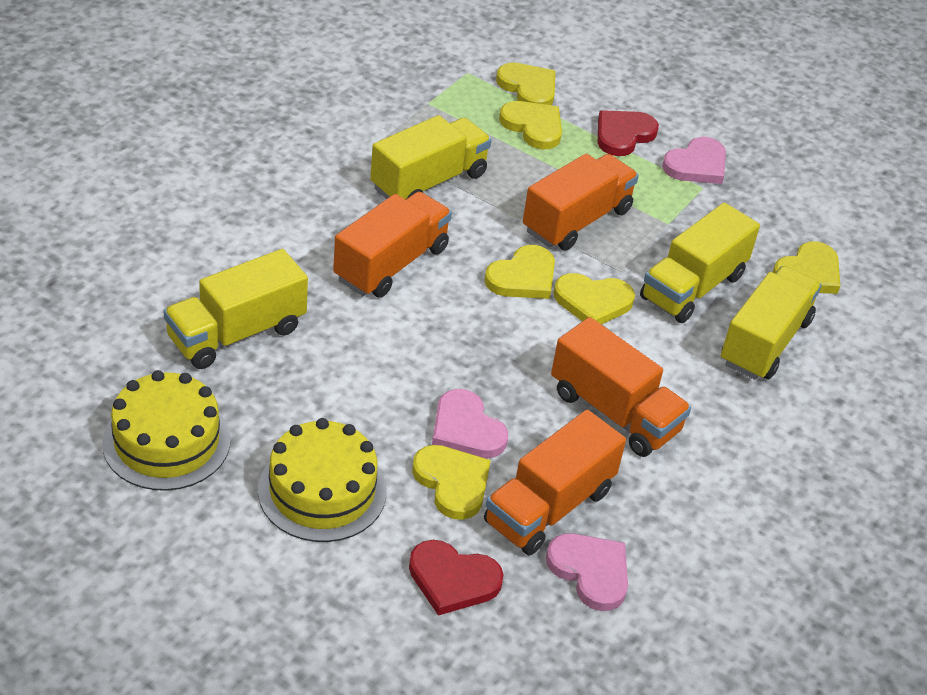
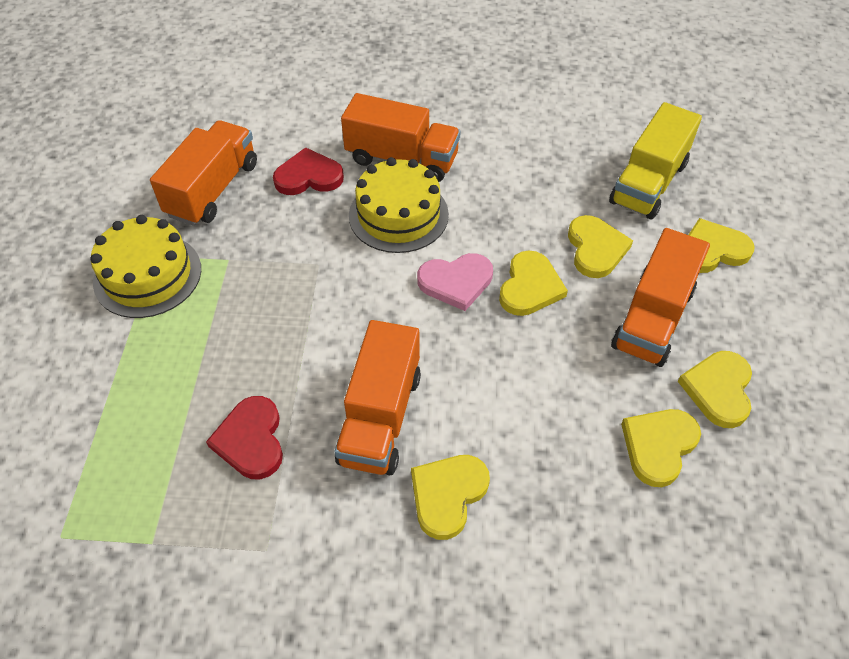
pink heart: 3 -> 1
yellow truck: 4 -> 1

